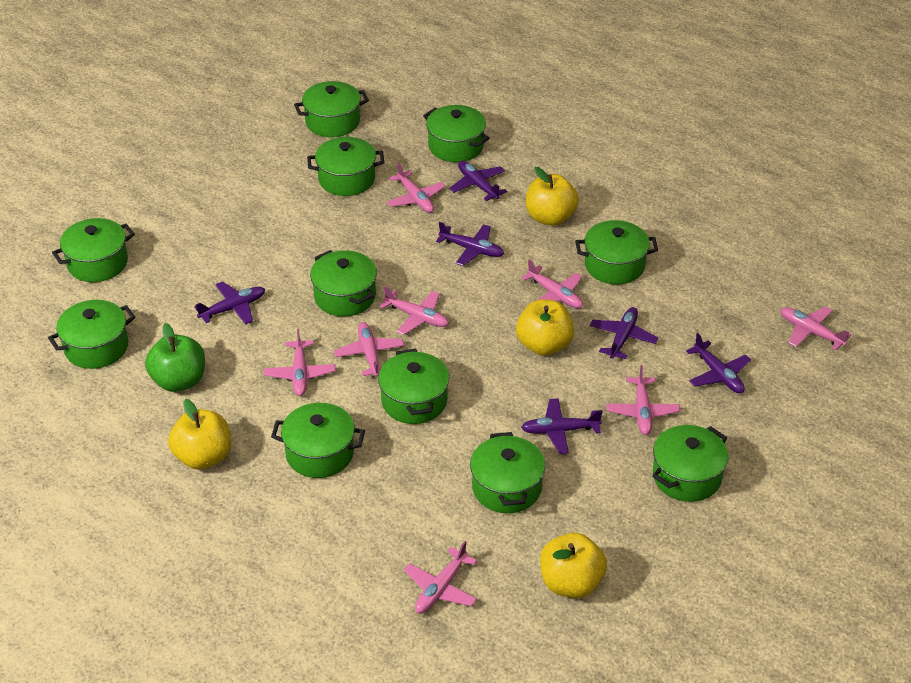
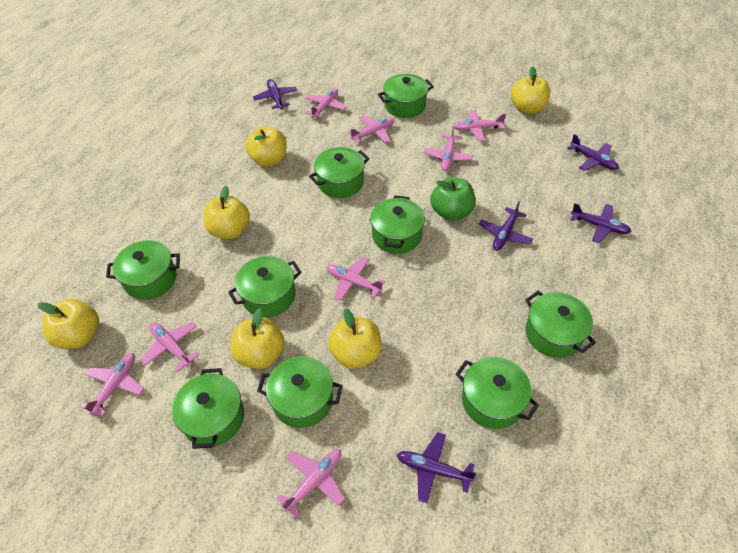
green pot: 11 -> 9
purple plane: 6 -> 5
yellow apple: 4 -> 6

